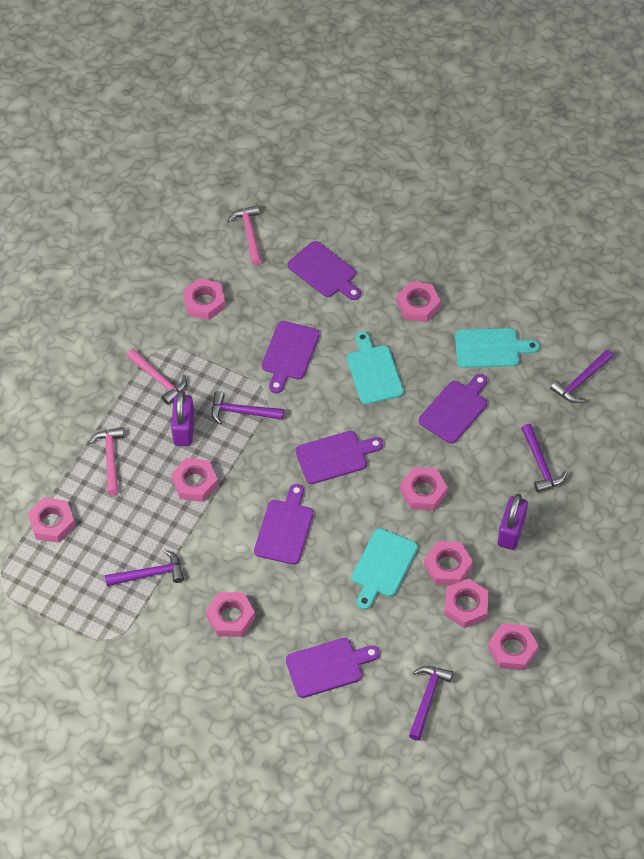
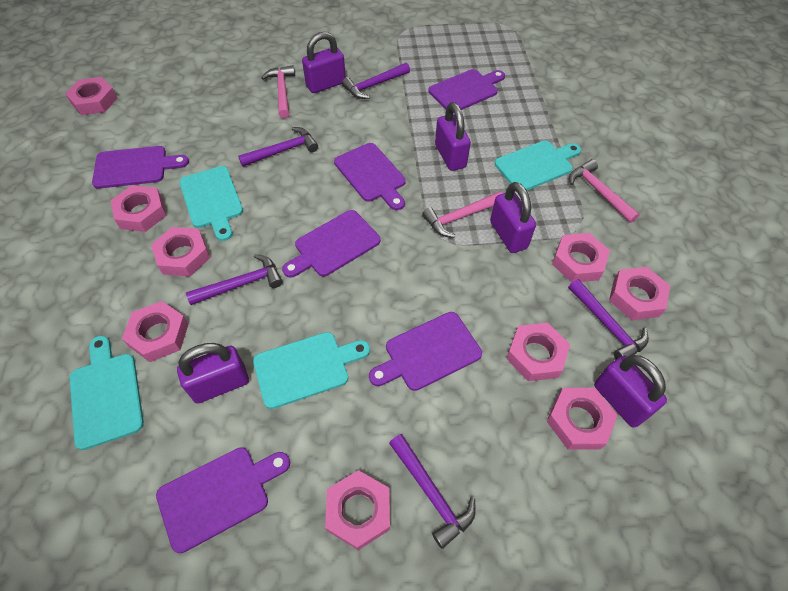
purple padlock: 2 -> 5
turquoise cutting board: 3 -> 4

